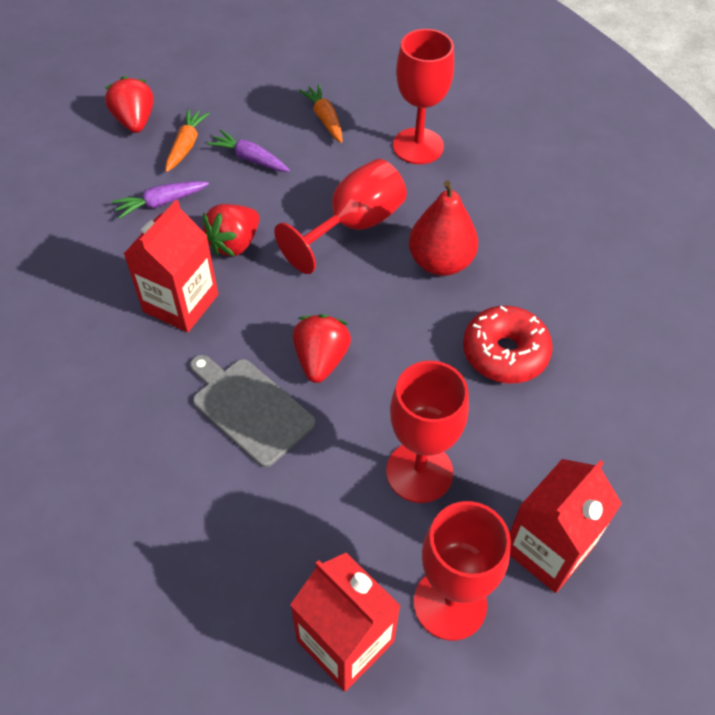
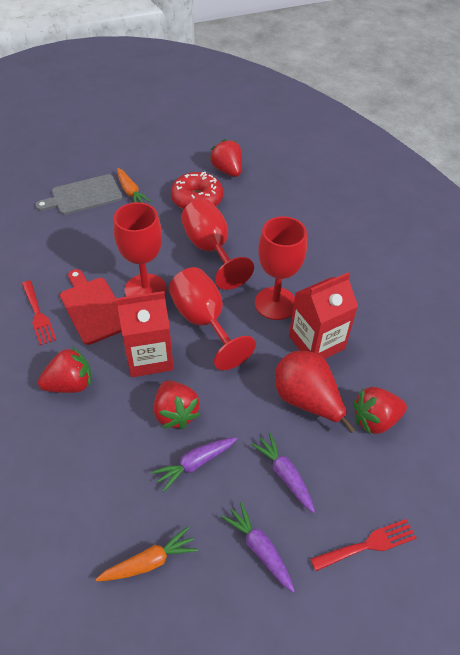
purple carrot: 2 -> 3
red carton: 3 -> 2
red cutting board: 0 -> 1
red fork: 0 -> 2
red strawberry: 3 -> 4

